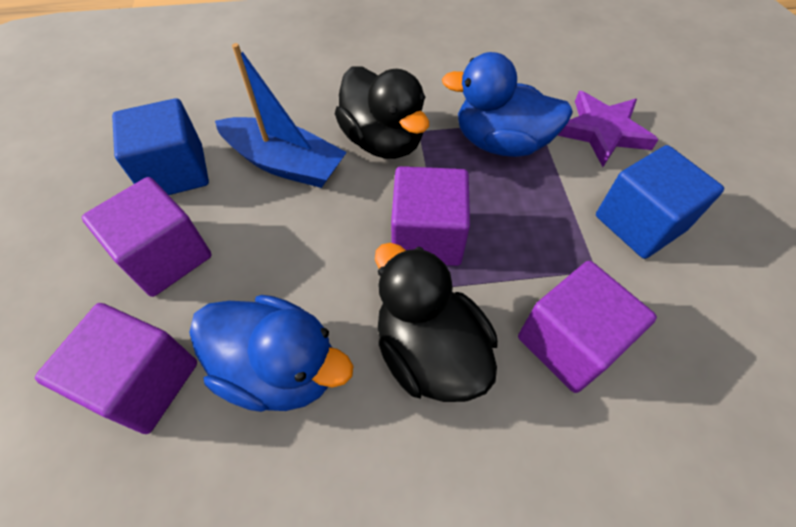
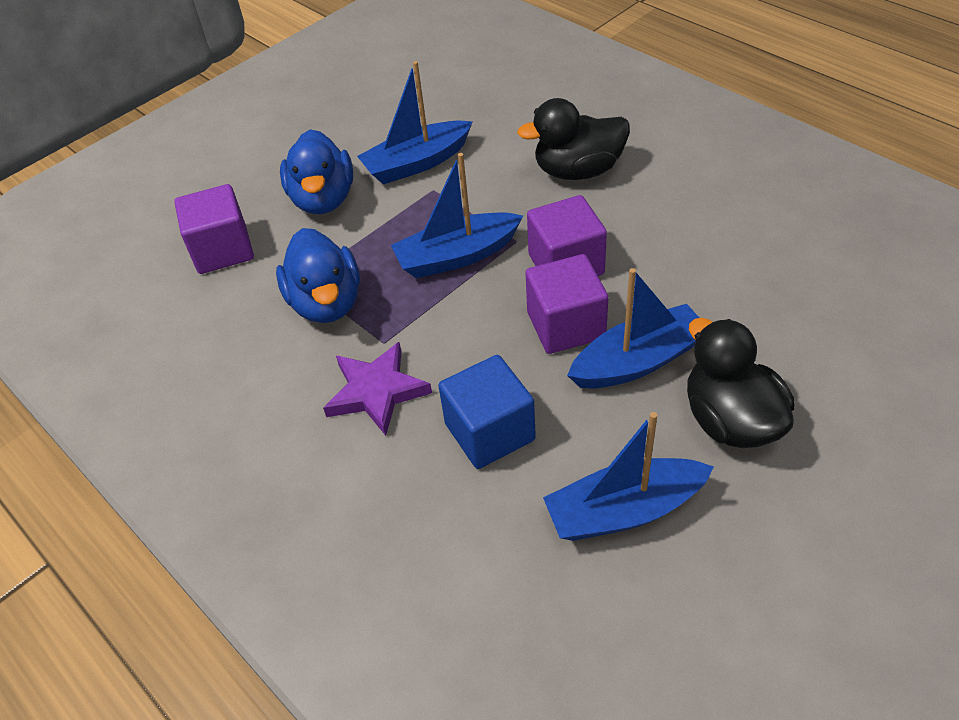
blue boat: 1 -> 4
blue cube: 2 -> 1
purple cube: 4 -> 3

